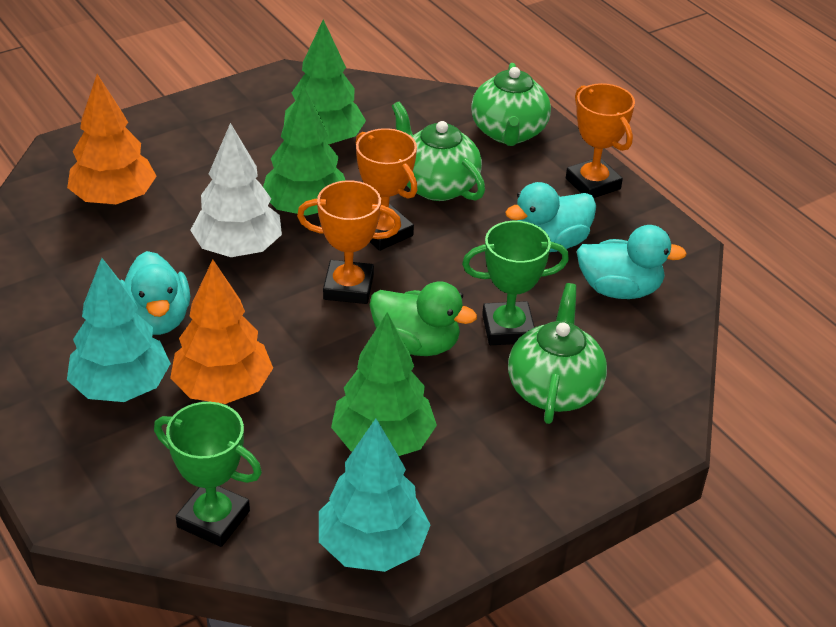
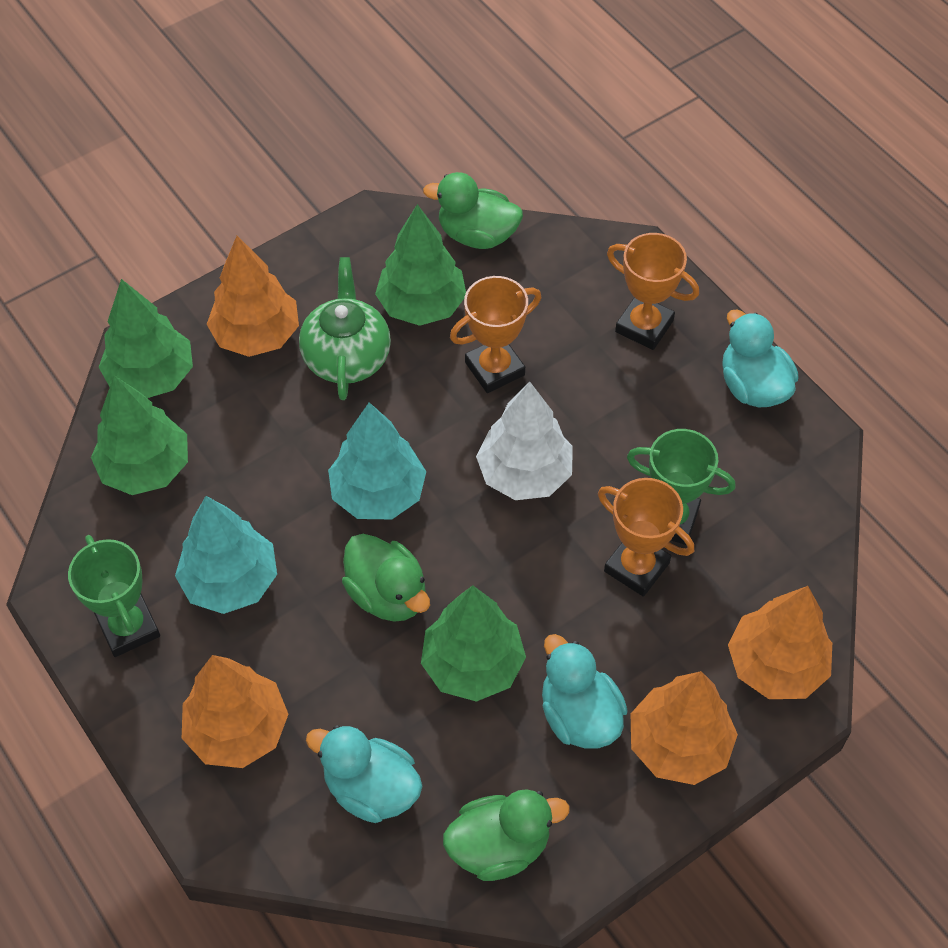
green duck: 1 -> 3
green teapot: 3 -> 1
green tree: 3 -> 4
orange tree: 2 -> 4

